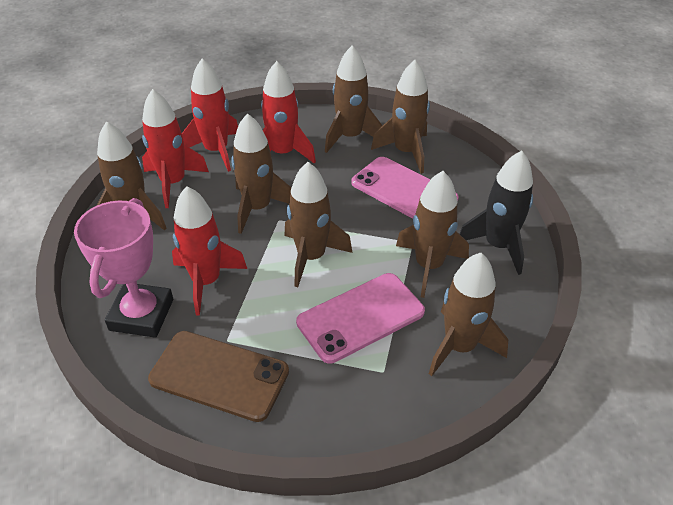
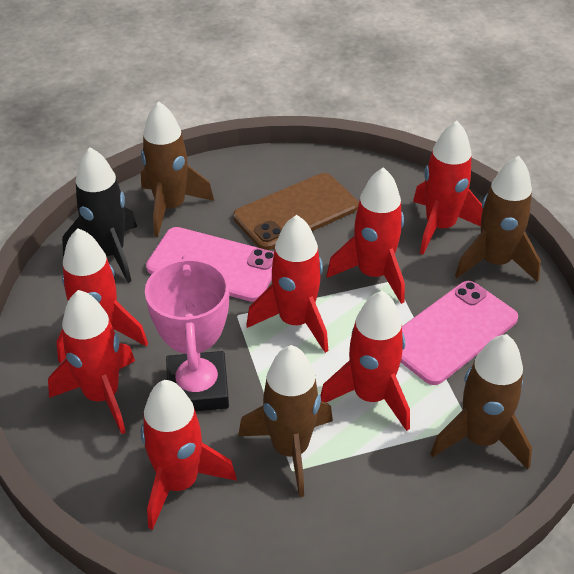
brown rocket: 7 -> 4
red rocket: 4 -> 7

